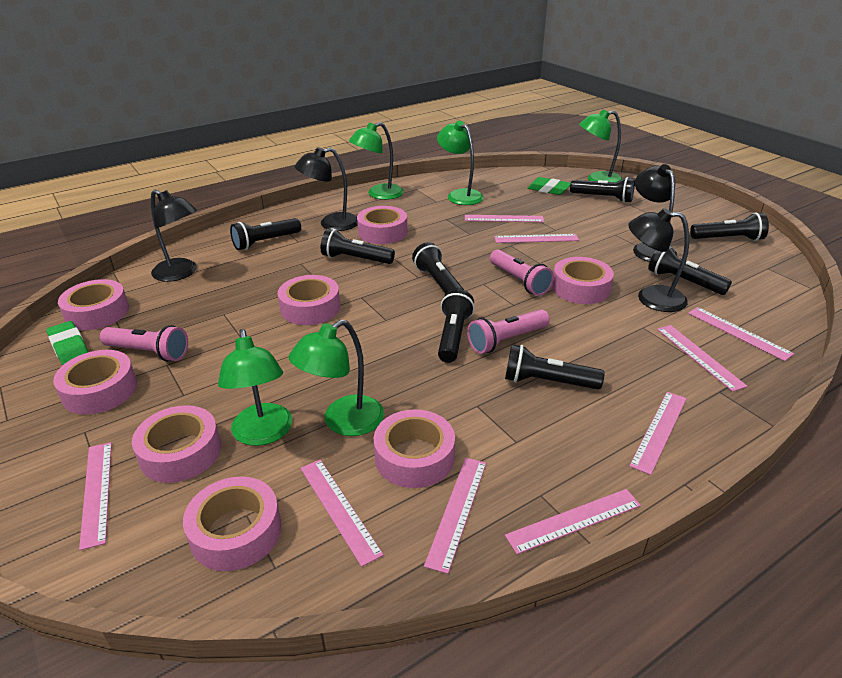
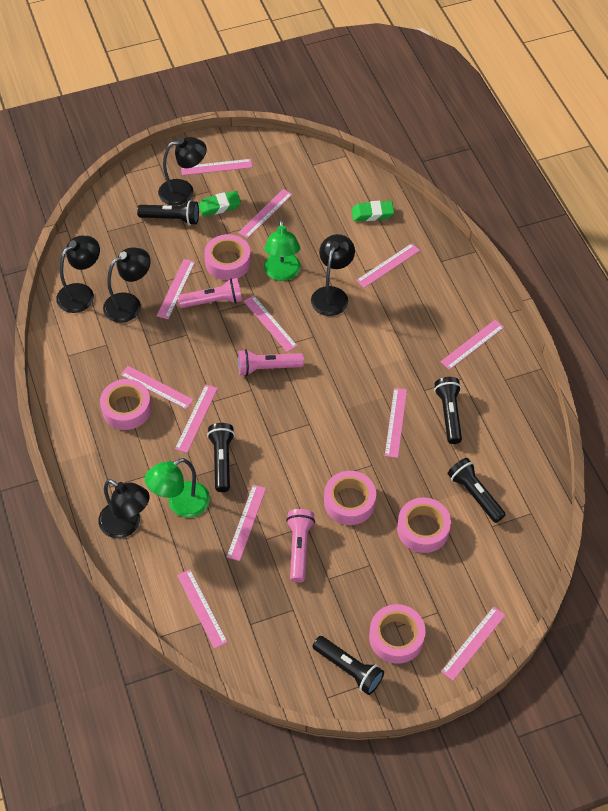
black flashlight: 8 -> 5
black lamp: 4 -> 5
green lamp: 5 -> 2
pink ruler: 9 -> 12
pink tape: 8 -> 5

